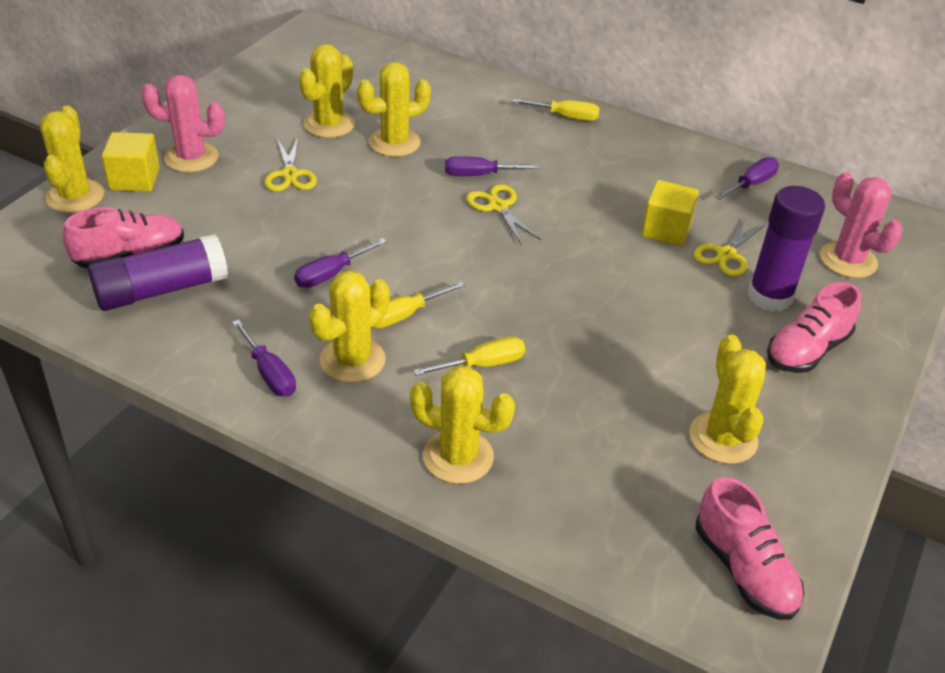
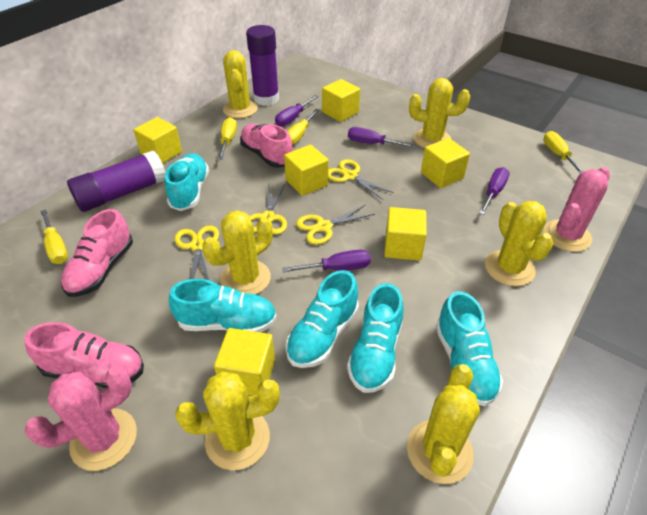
turquoise shoe: 0 -> 5
yellow cube: 2 -> 6
yellow scissors: 3 -> 4
yellow screwdriver: 3 -> 4

